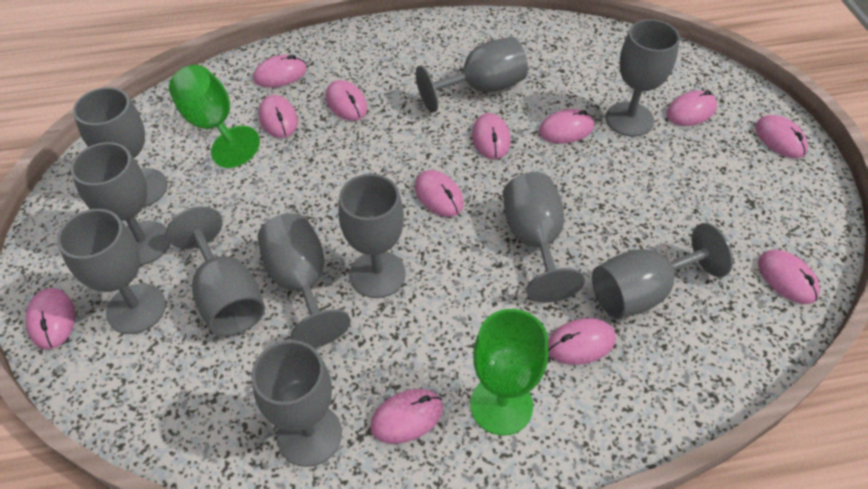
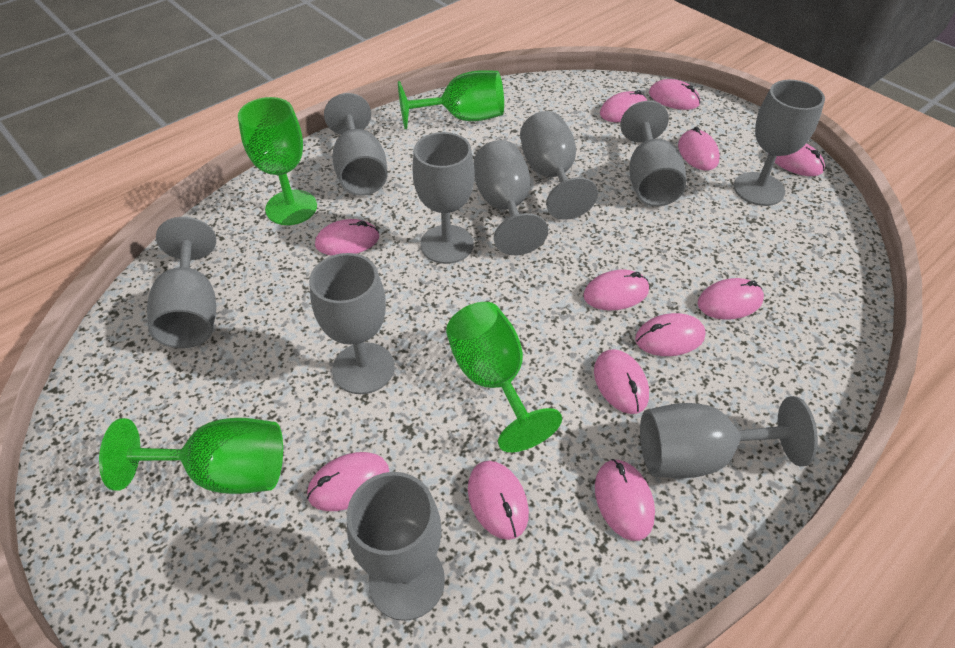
green goblet: 2 -> 4
grey goblet: 11 -> 10

